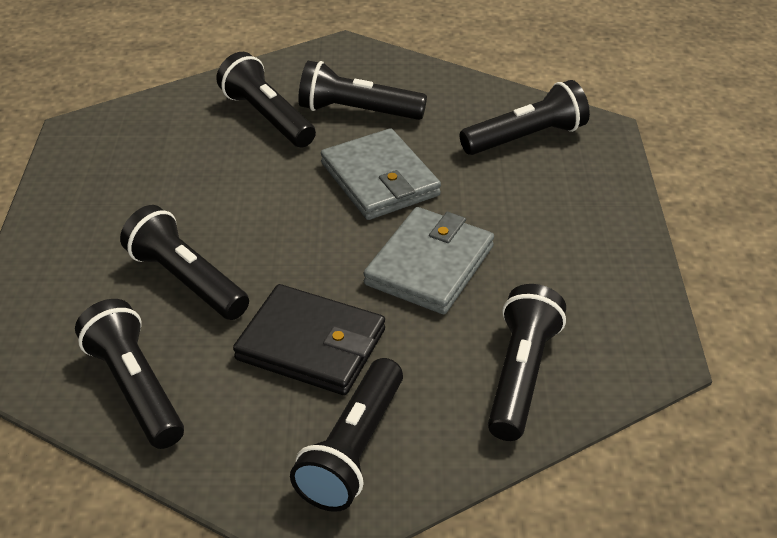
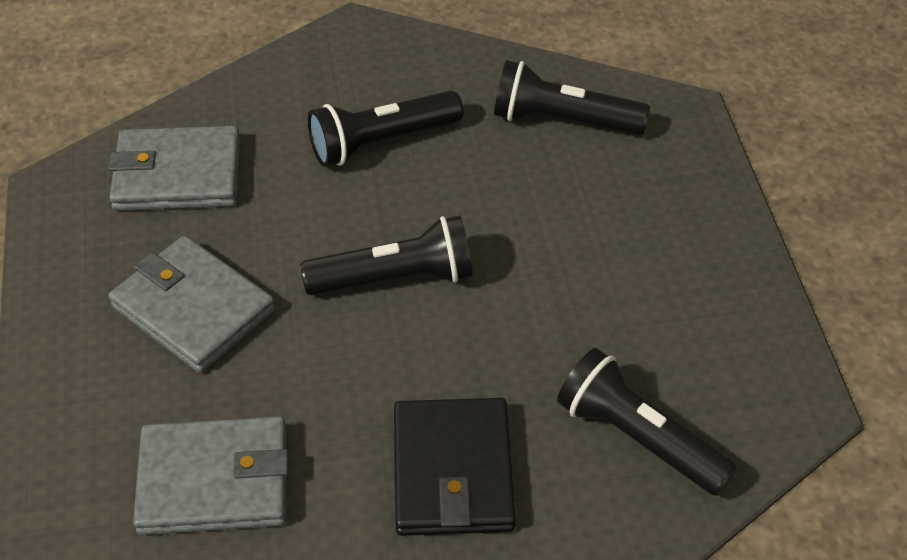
black flashlight: 7 -> 4
grey wallet: 2 -> 3

